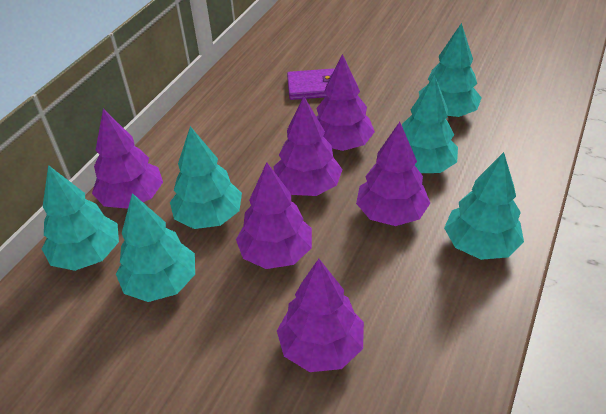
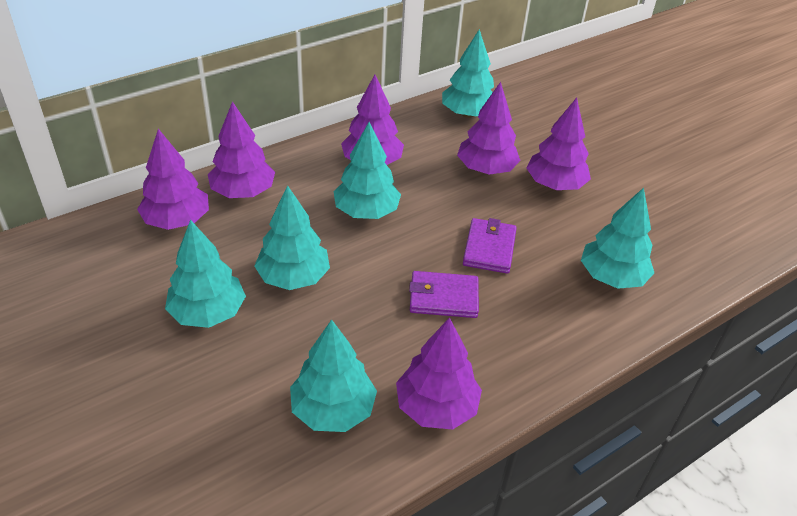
purple wallet: 1 -> 2

